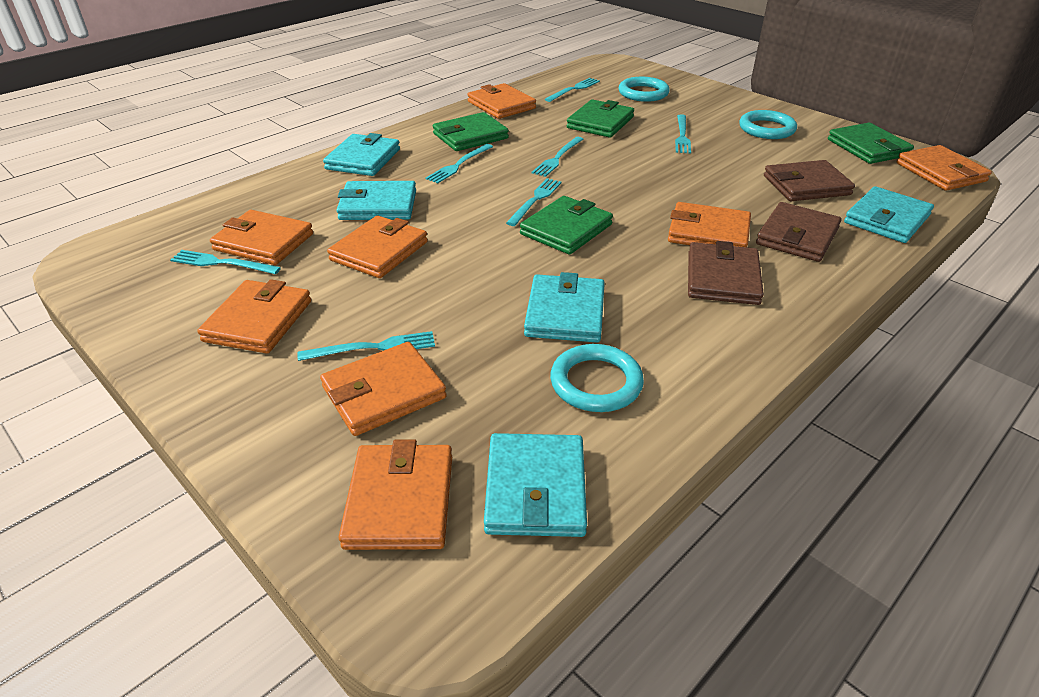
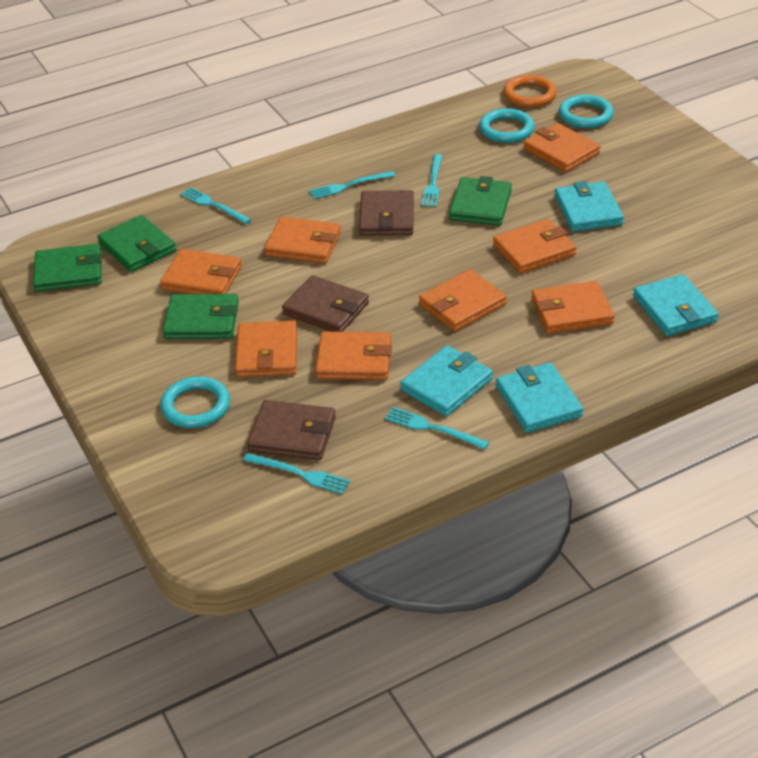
orange ring: 0 -> 1
turquoise fork: 7 -> 5
turquoise wallet: 5 -> 4

